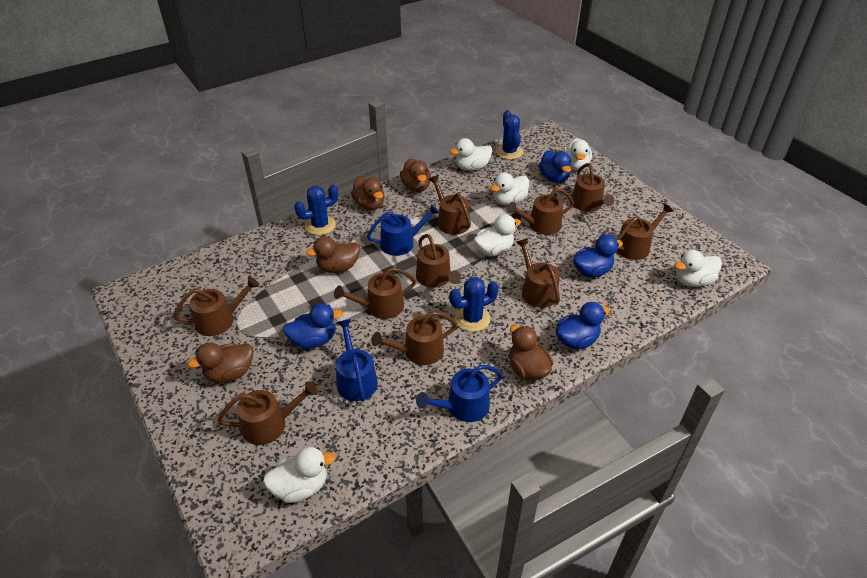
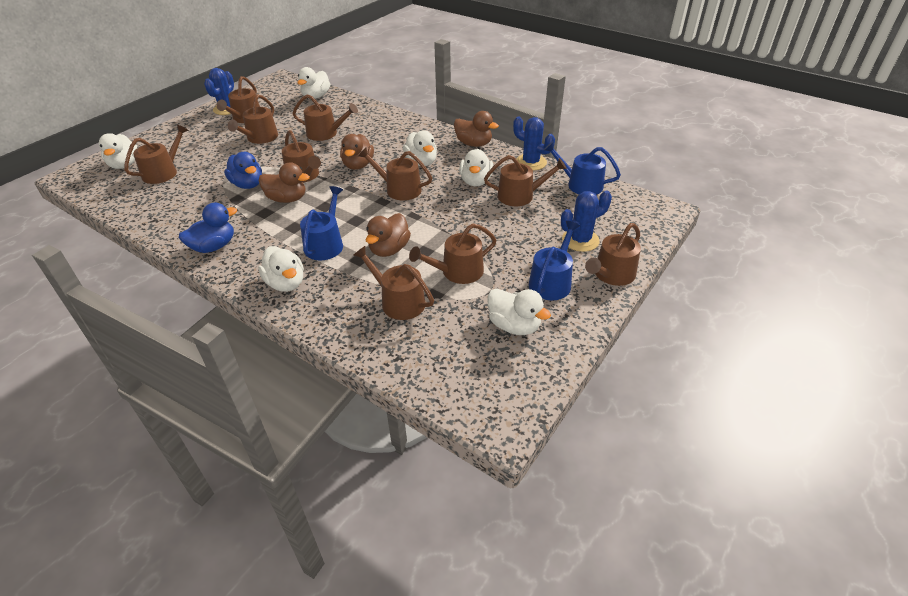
blue duck: 4 -> 2
brown duck: 5 -> 4

